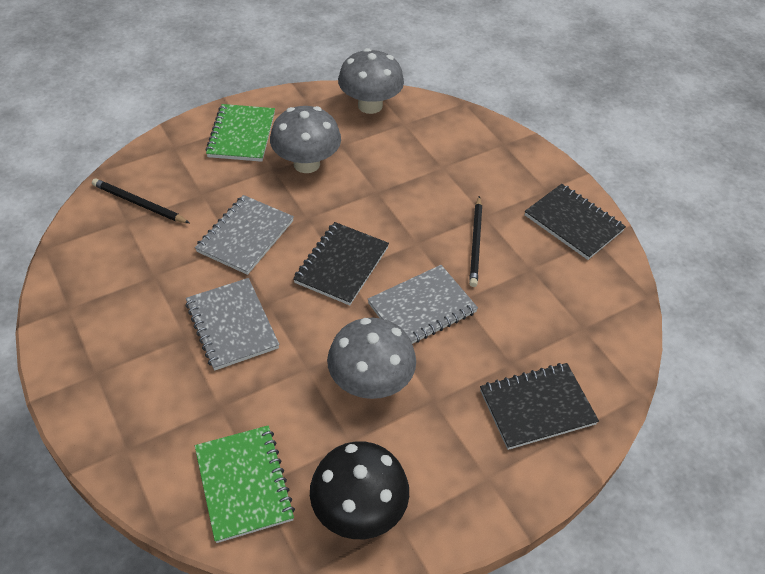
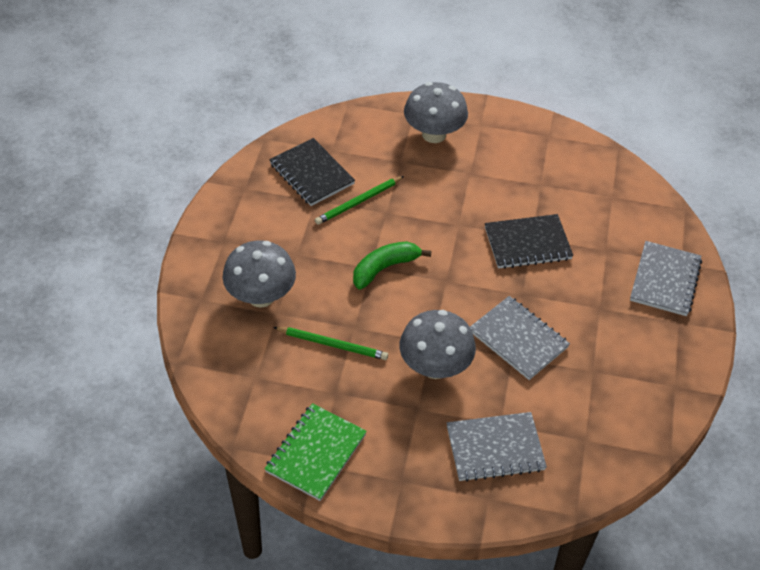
black mushroom: 1 -> 0
black notebook: 3 -> 2
black pencil: 2 -> 0
green banana: 0 -> 1
green notebook: 2 -> 1
green pencil: 0 -> 2

